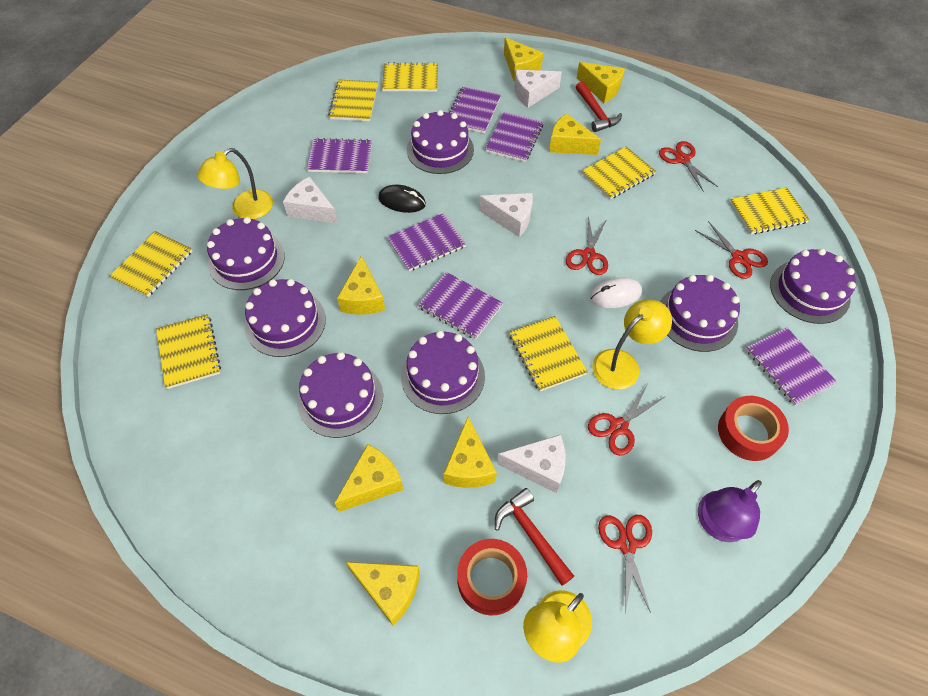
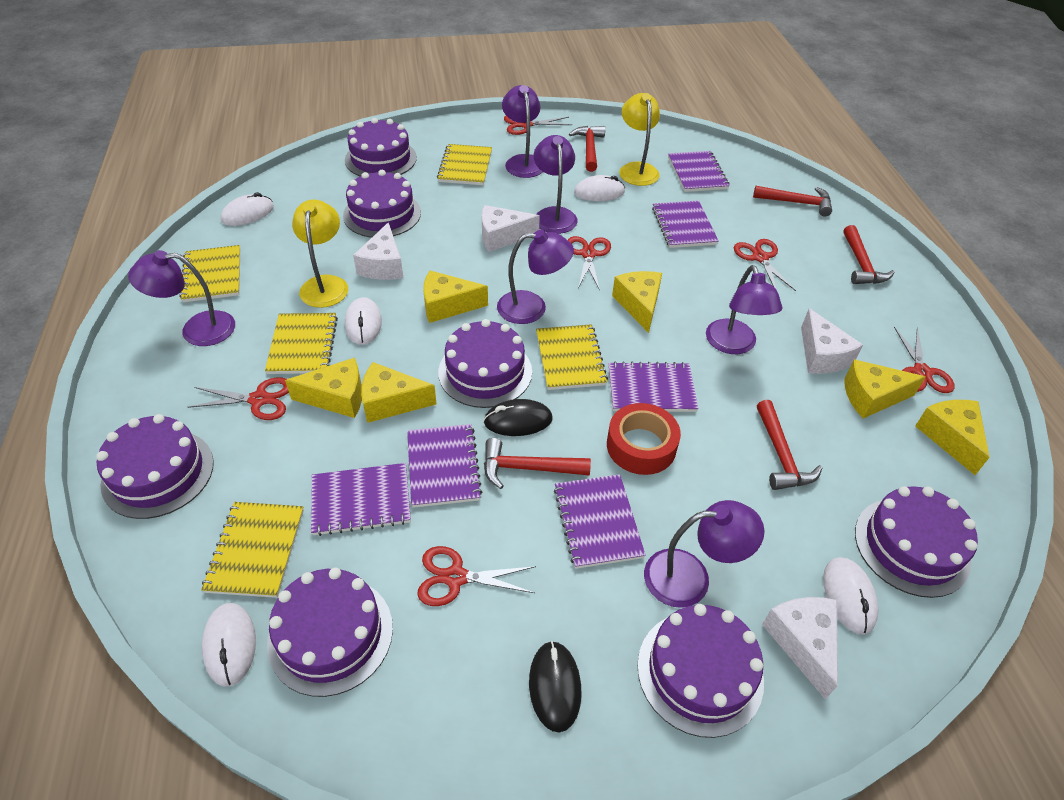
black mouse: 1 -> 2
purple lamp: 1 -> 6
red hammer: 2 -> 5
red scissors: 5 -> 6
red tape: 2 -> 1
white mouse: 1 -> 5
yellow cheese: 7 -> 6
yellow lamp: 3 -> 2
yellow notebook: 7 -> 5

